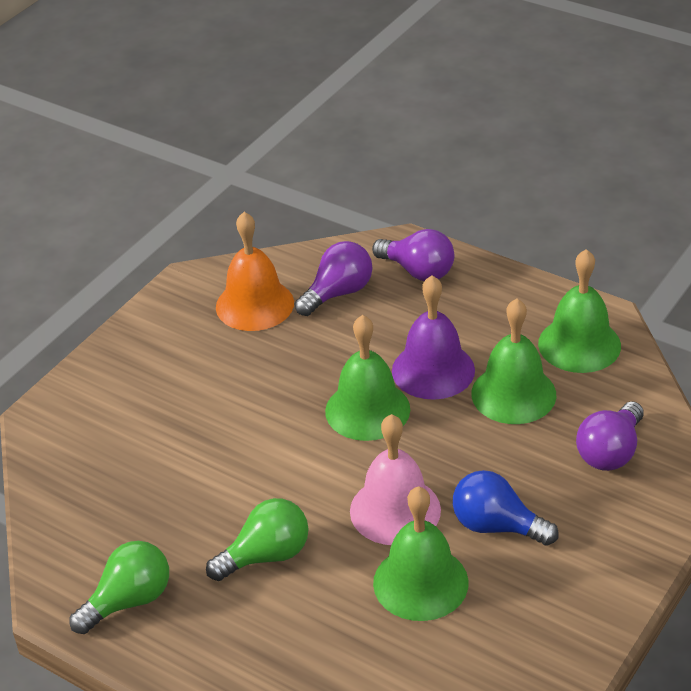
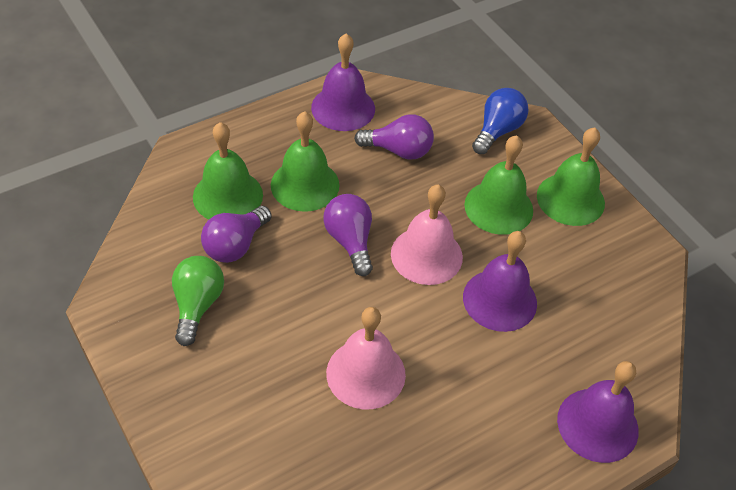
green light bulb: 2 -> 1
orange bell: 1 -> 0
pink bell: 1 -> 2
purple bell: 1 -> 3

